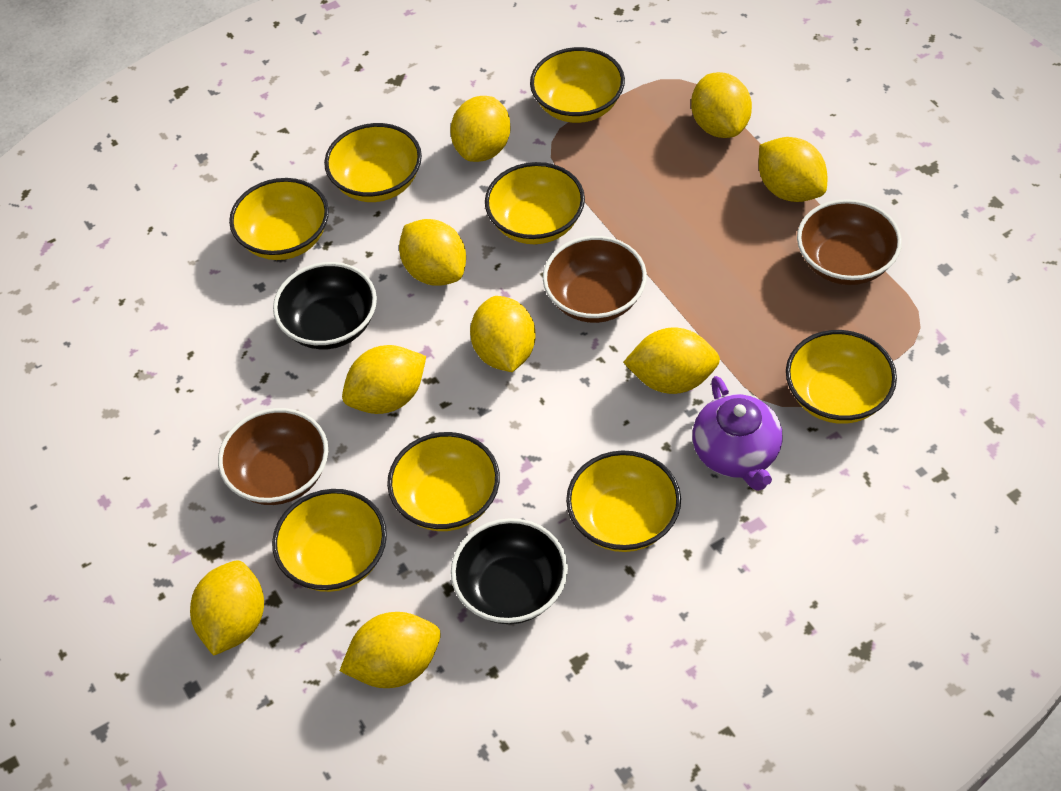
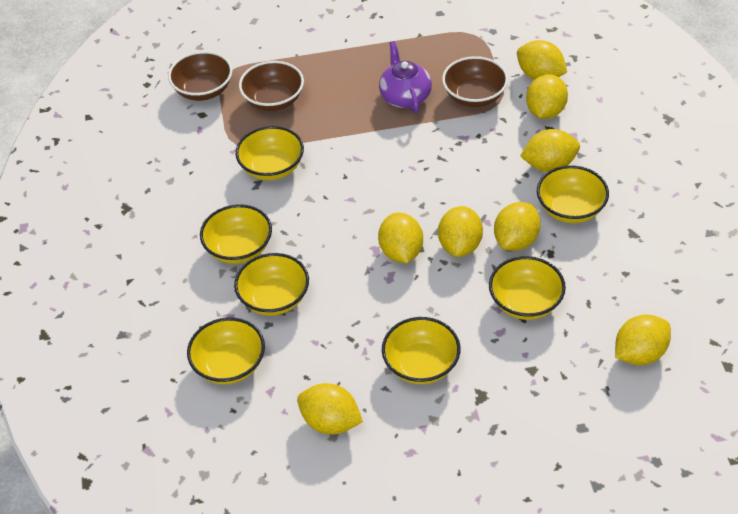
black bowl: 2 -> 0
yellow bowl: 8 -> 7
yellow lemon: 9 -> 8

